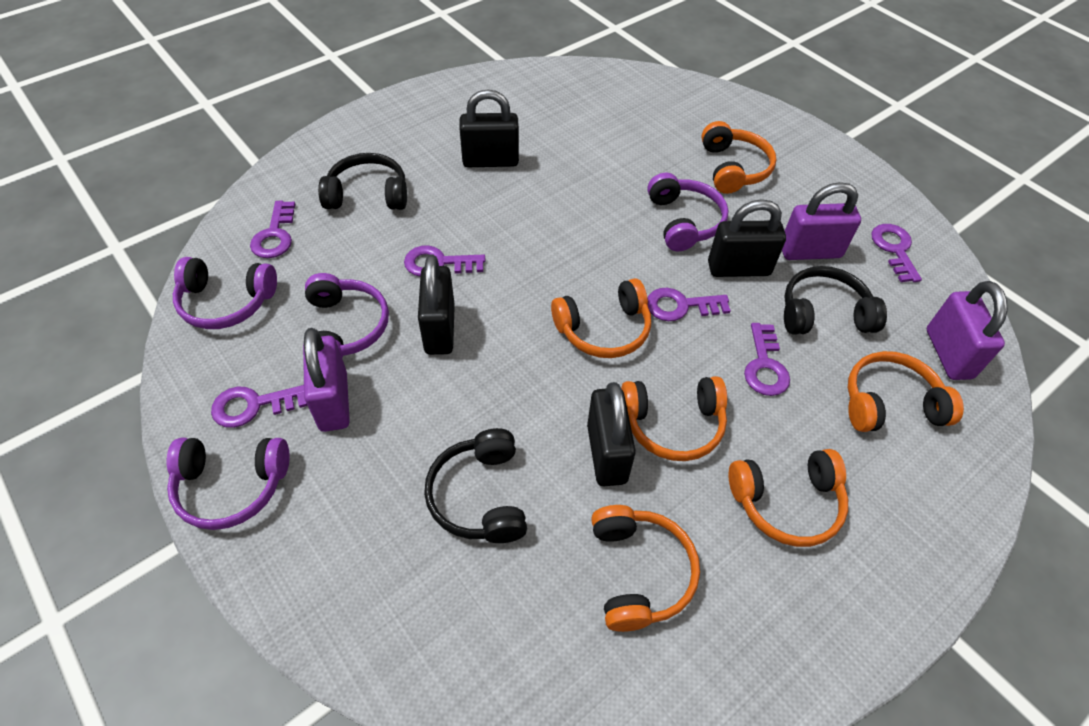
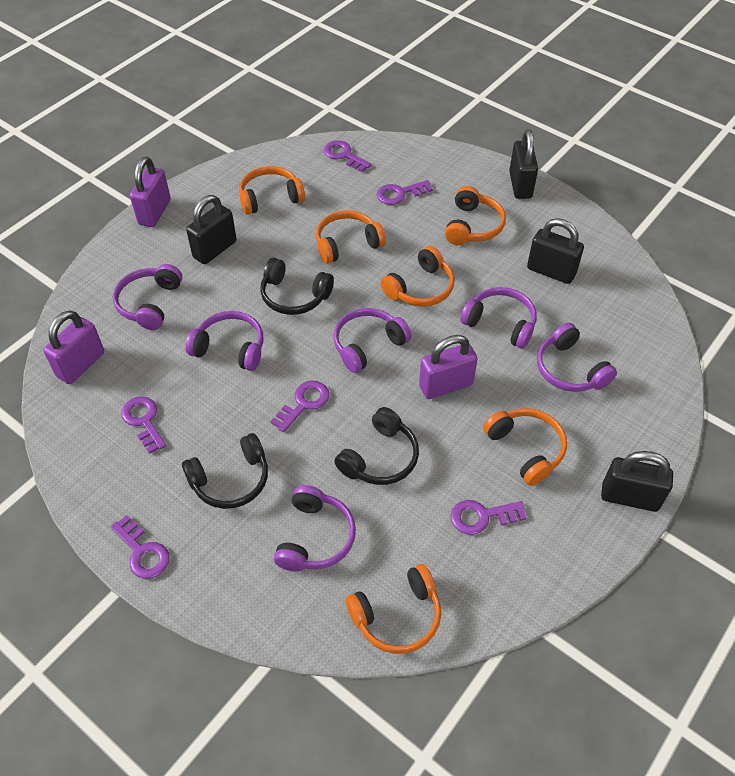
purple headphones: 4 -> 6

